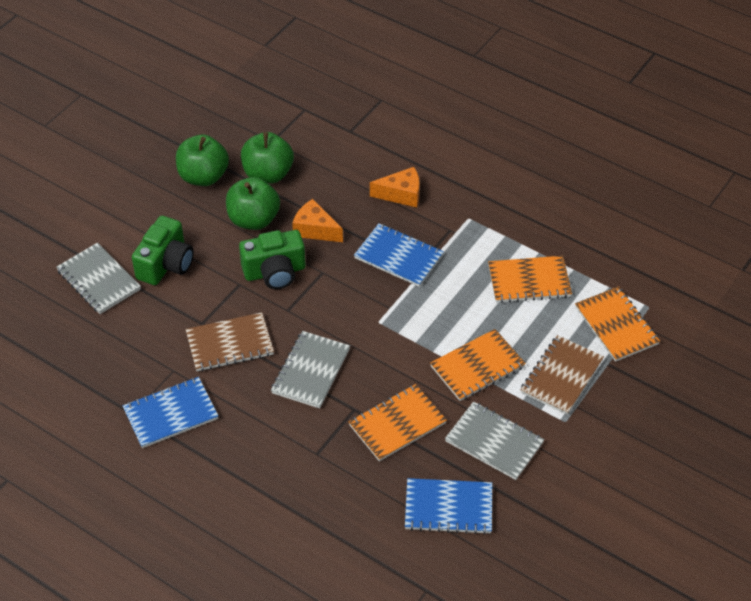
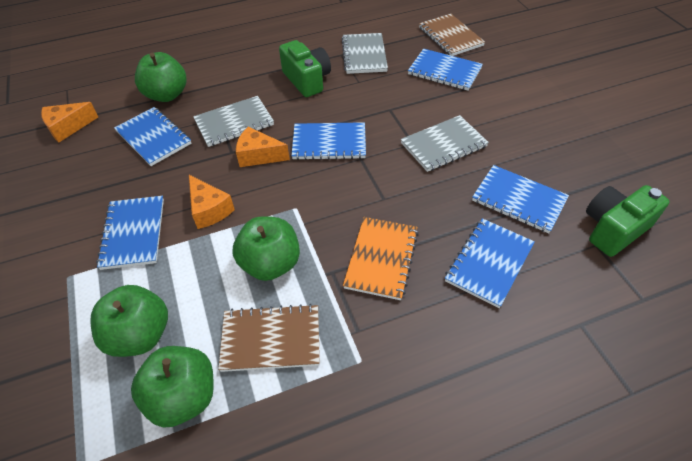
blue notebook: 3 -> 6
green apple: 3 -> 4
orange cheese: 2 -> 3
orange notebook: 4 -> 1

